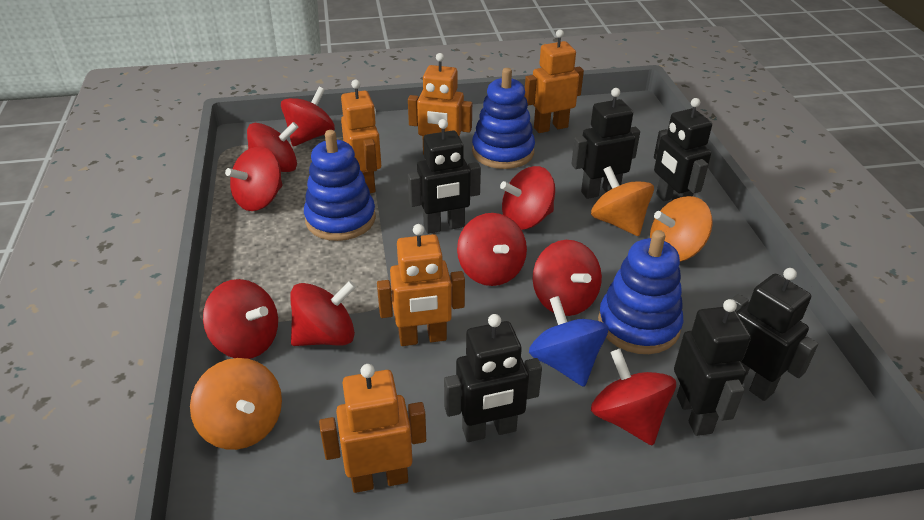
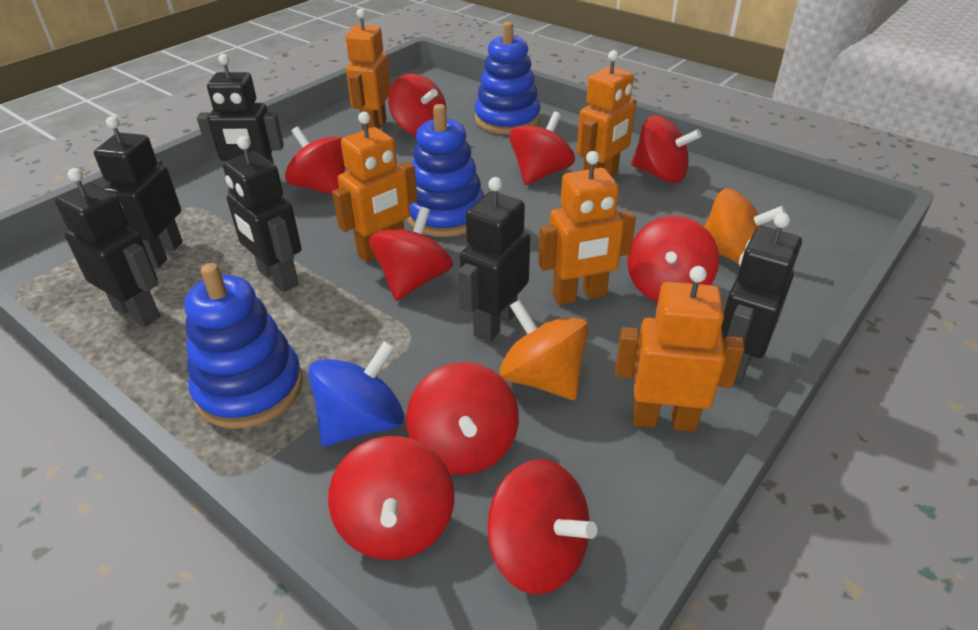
orange spinning top: 3 -> 2

